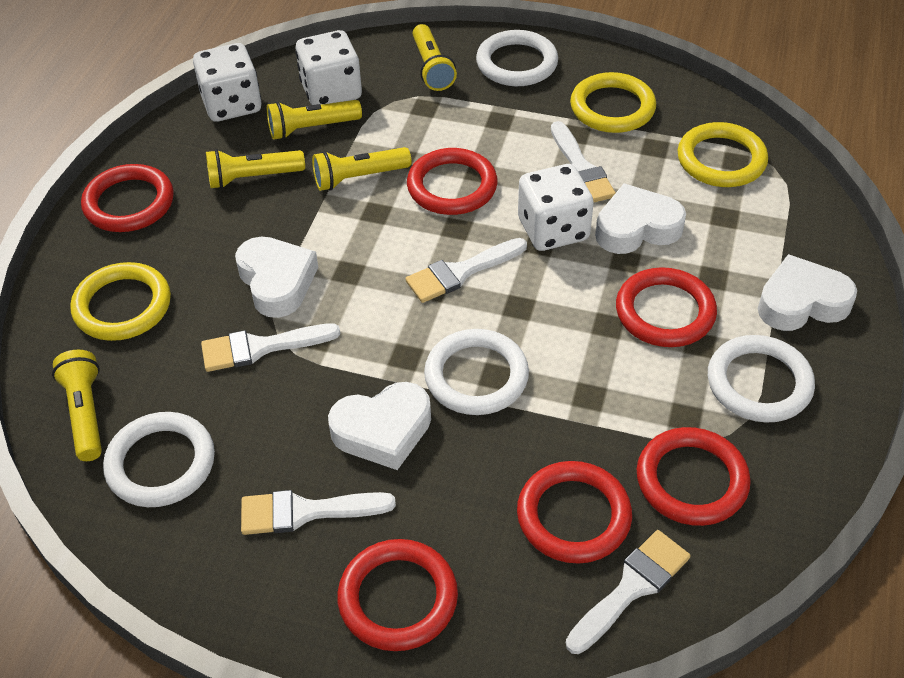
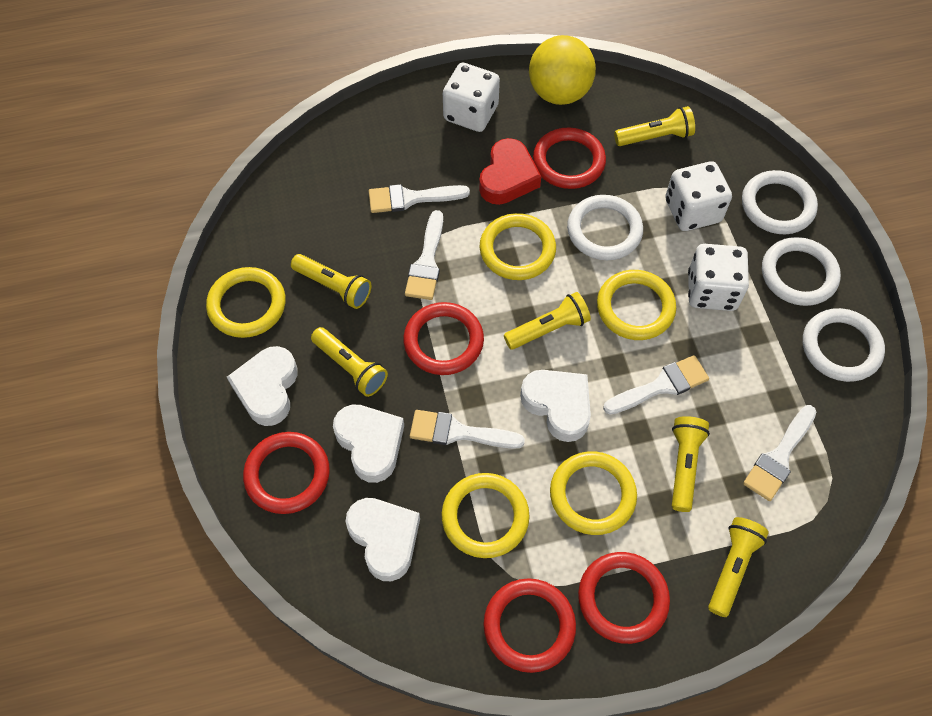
red heart: 0 -> 1
red ring: 6 -> 5
yellow ball: 0 -> 1
yellow flashlight: 5 -> 6
yellow ring: 3 -> 5

